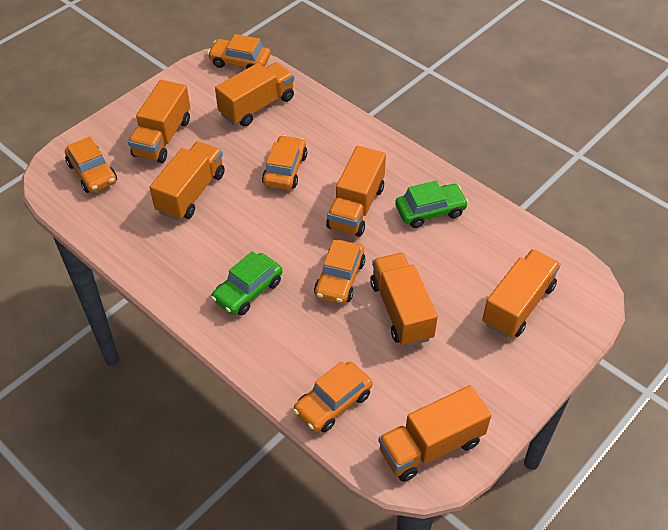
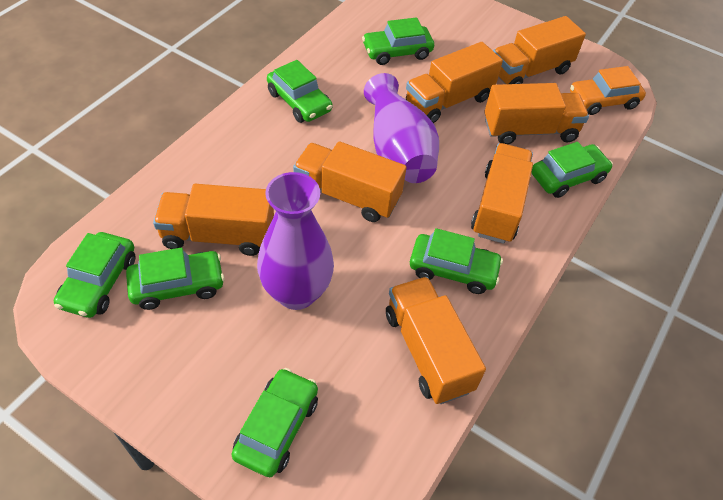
green car: 2 -> 7
orange car: 5 -> 1
purple vase: 0 -> 2

